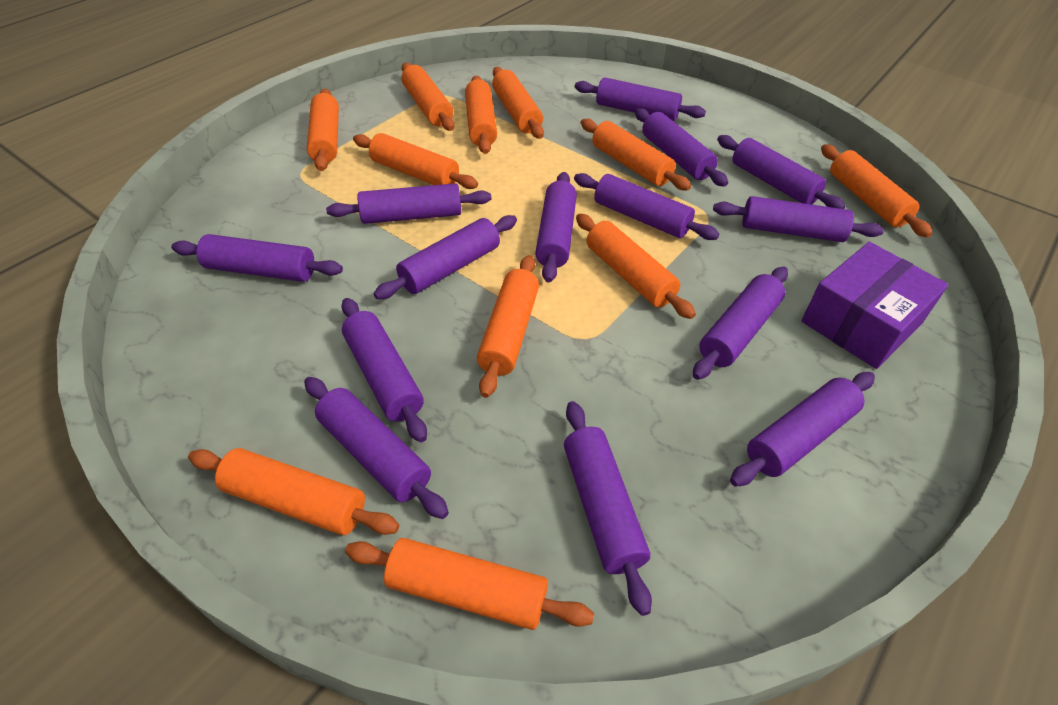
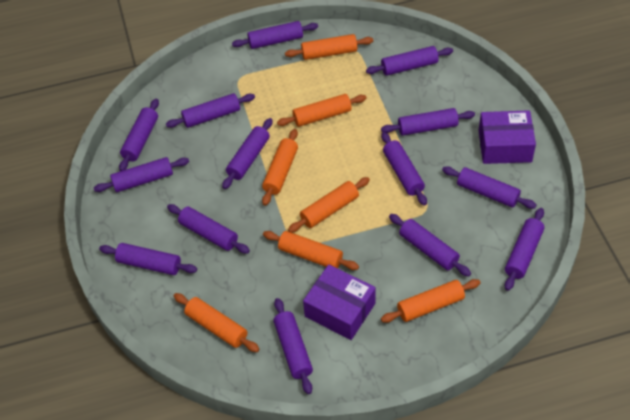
orange rolling pin: 11 -> 7
purple box: 1 -> 2

